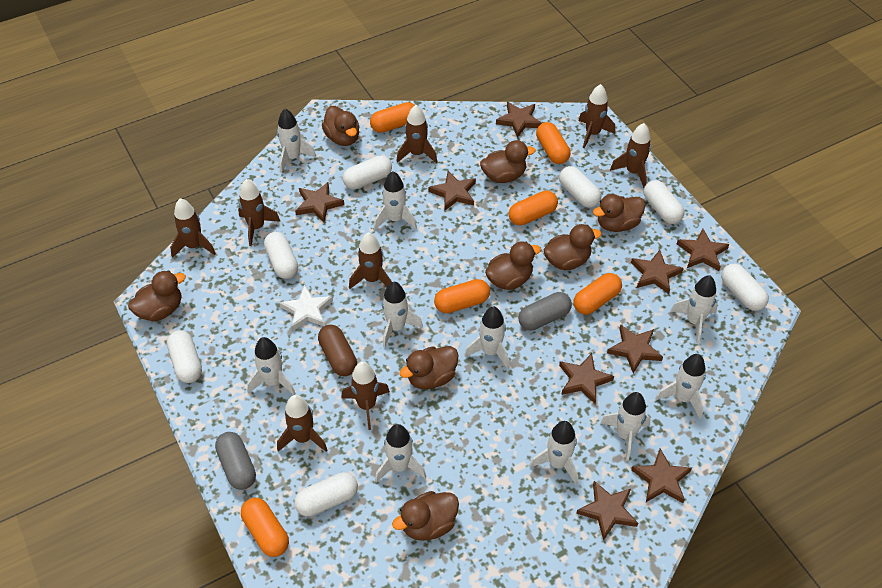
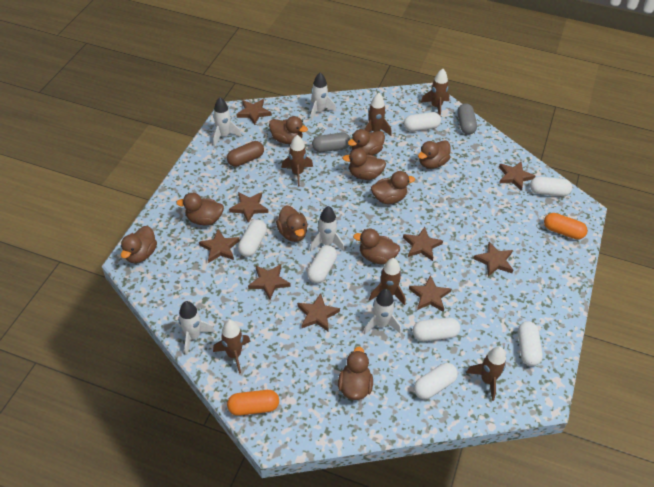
brown duck: 8 -> 10
brown rocket: 8 -> 6
orange capsule: 6 -> 2
white rocket: 10 -> 5
white star: 1 -> 0

